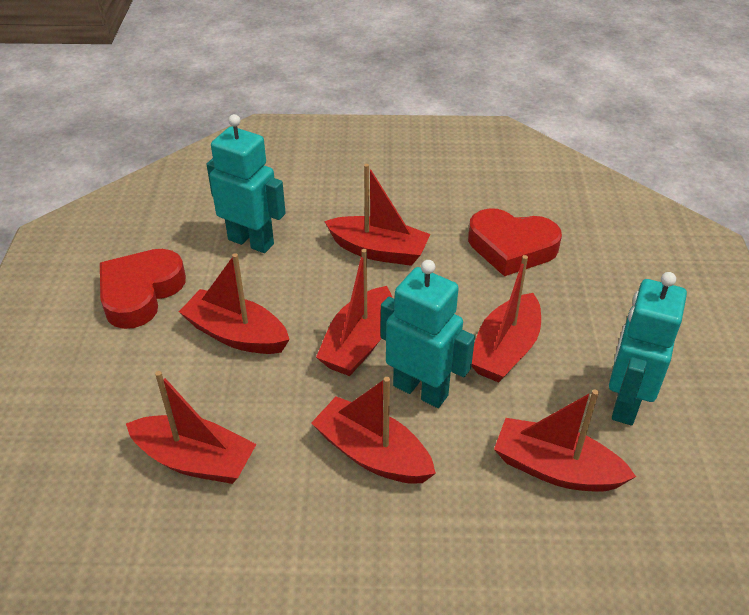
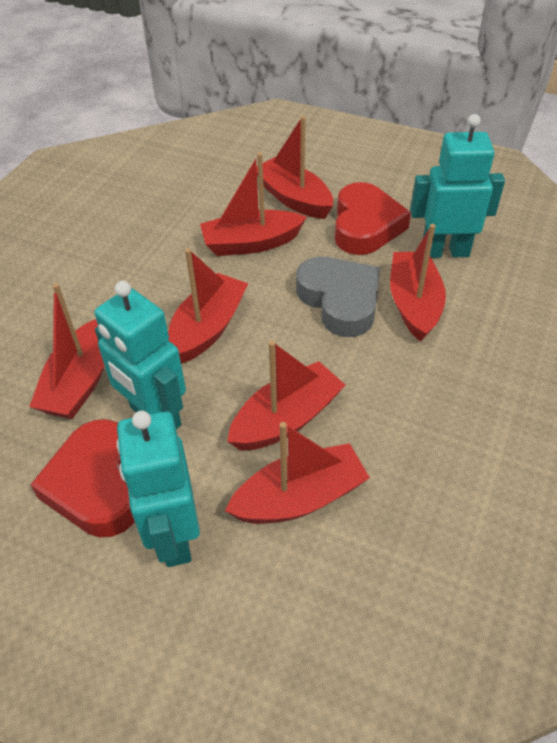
grey heart: 0 -> 1

